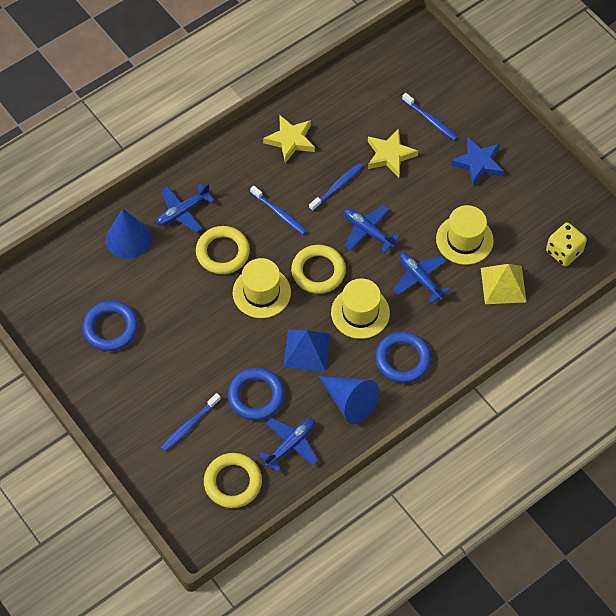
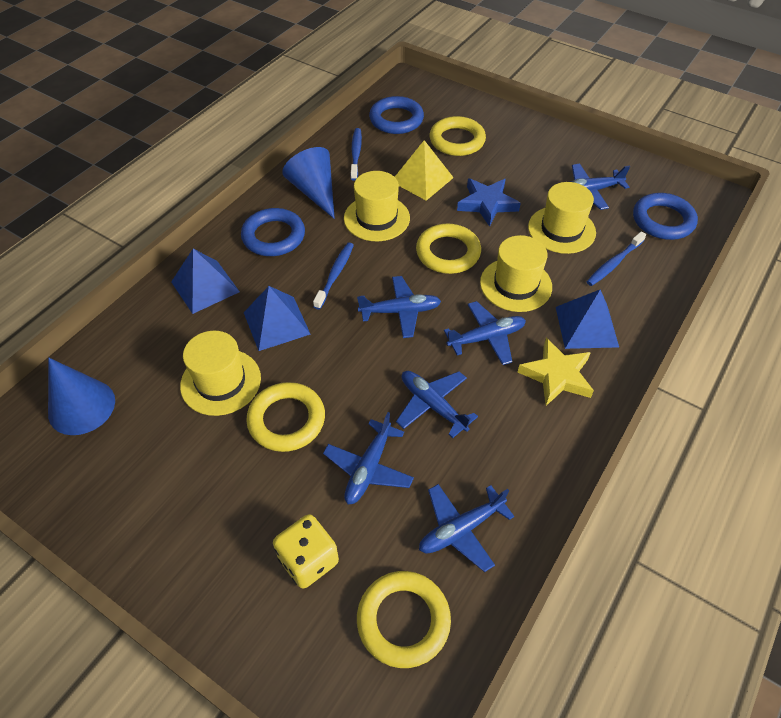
blue plane: 4 -> 6
blue pyramid: 1 -> 3
blue toothbrush: 4 -> 3
yellow hat: 3 -> 4
yellow ring: 3 -> 4
yellow star: 2 -> 1

